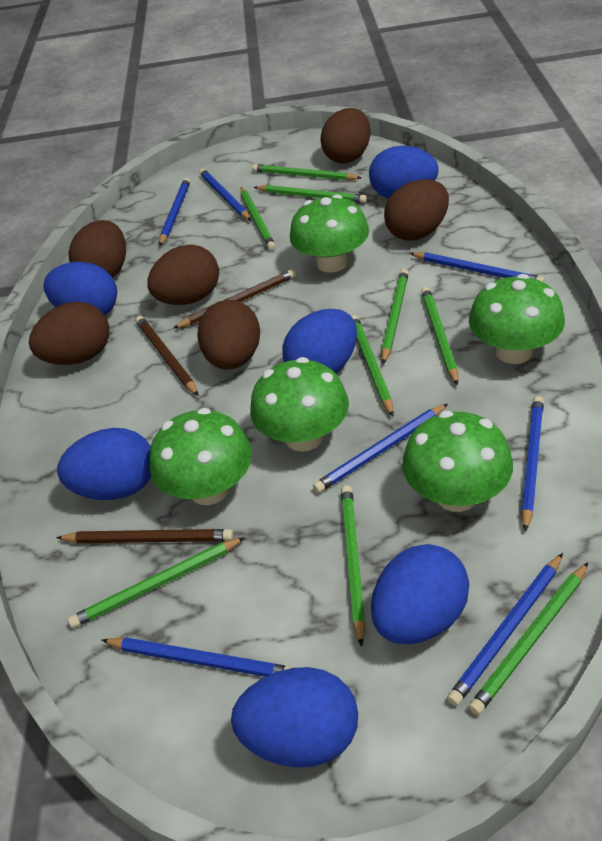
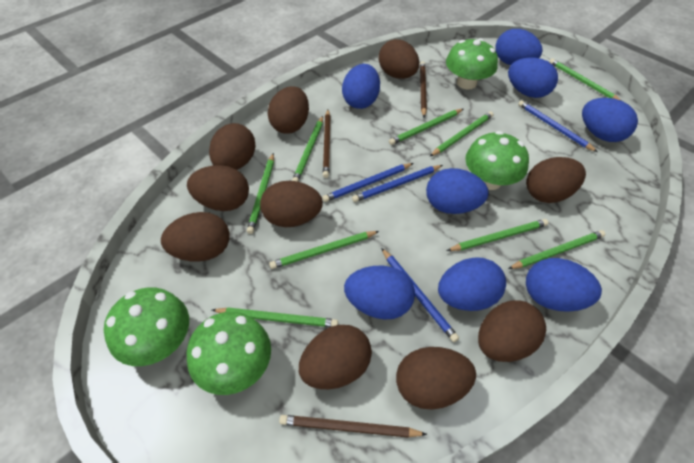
blue egg: 6 -> 8
blue pencil: 7 -> 4
brown egg: 6 -> 10
green mushroom: 5 -> 4

